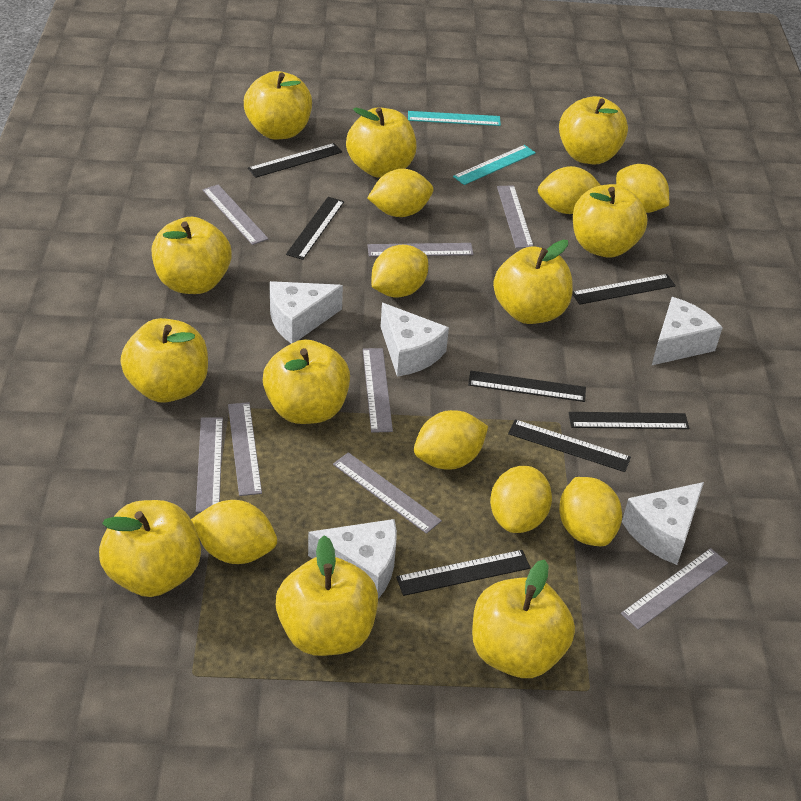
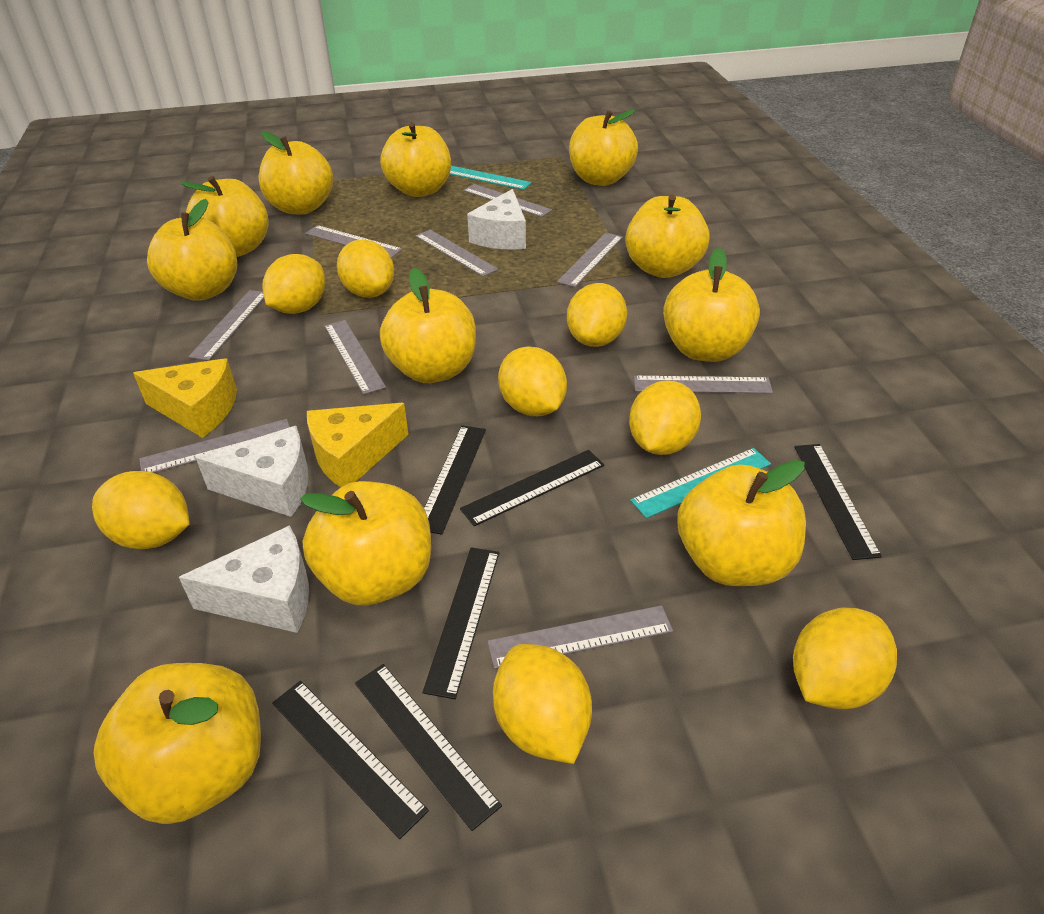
black ruler: 7 -> 6
grey ruler: 8 -> 9
white cheese: 5 -> 3
yellow cheese: 0 -> 2

